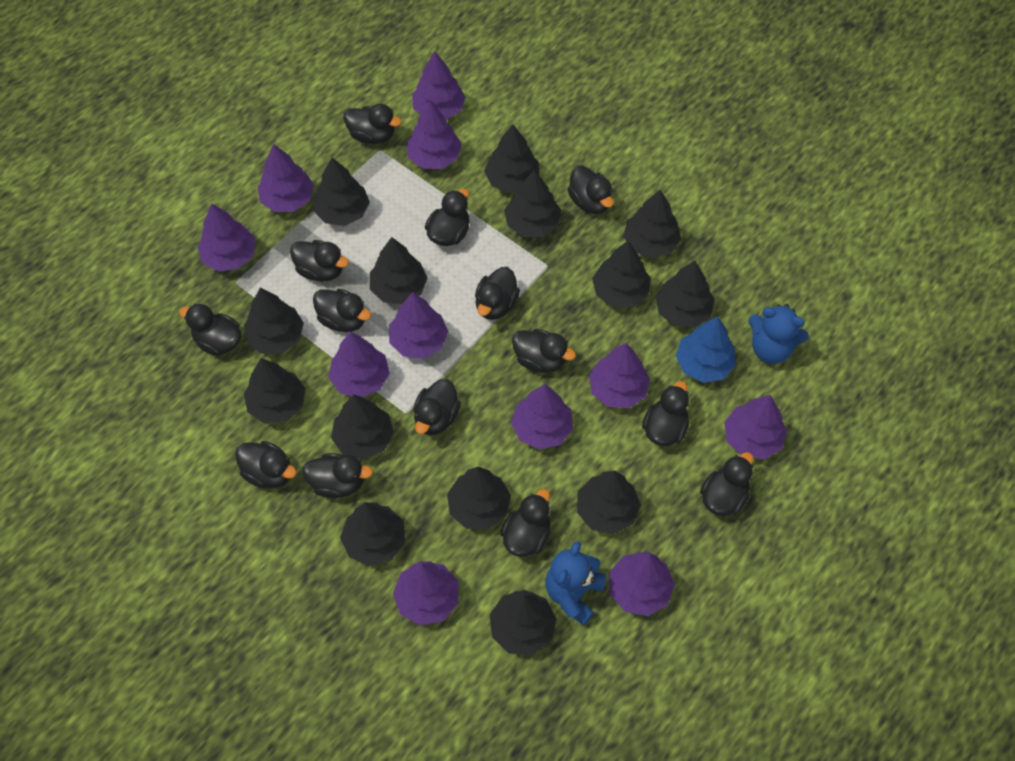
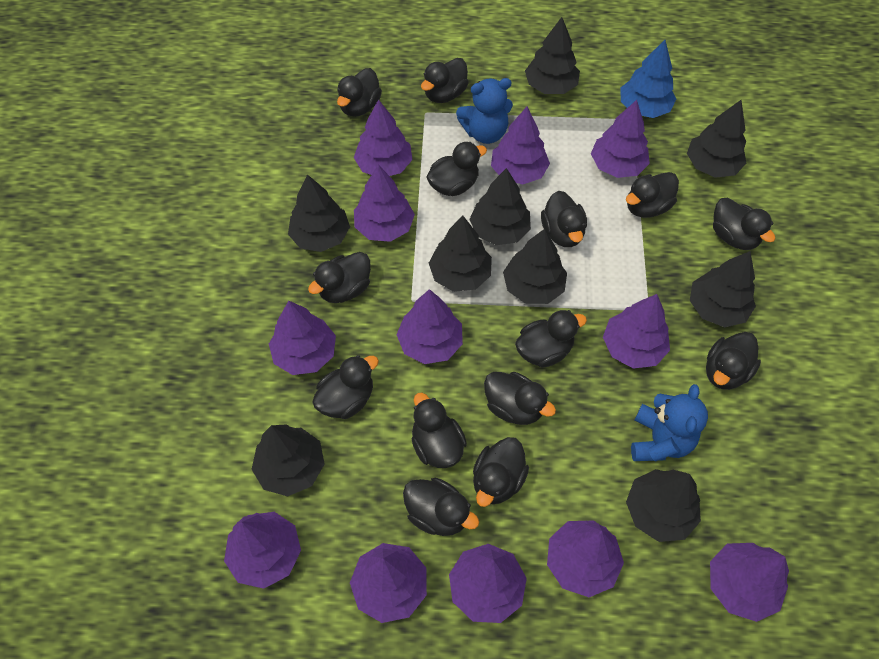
black tree: 14 -> 9
purple tree: 11 -> 12

